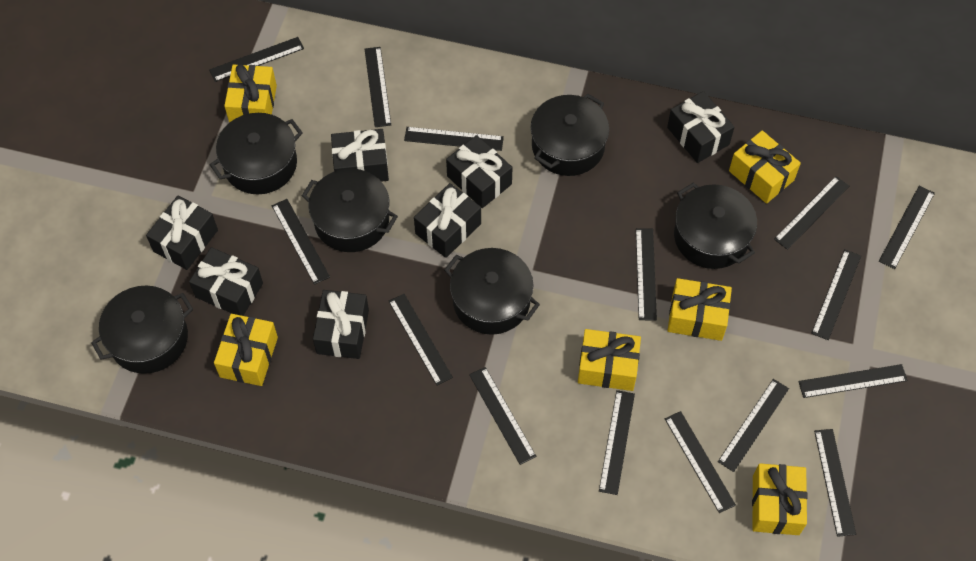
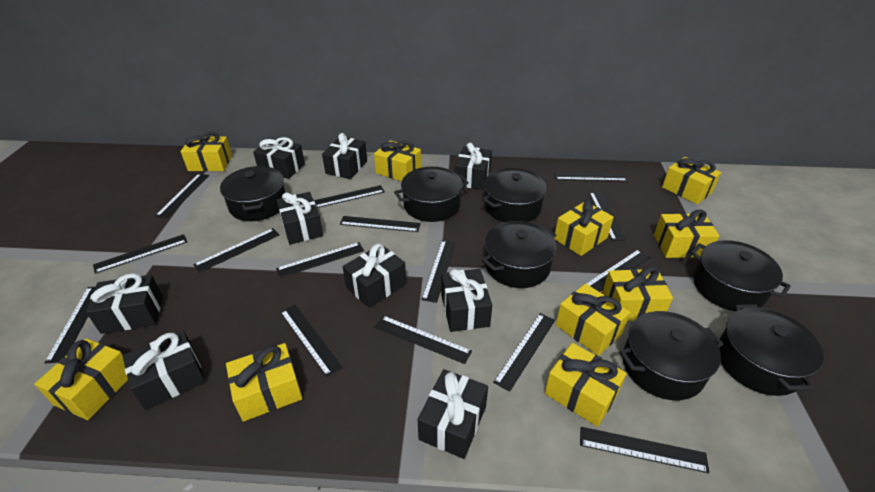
black gift: 7 -> 9
black pot: 6 -> 7
yellow gift: 6 -> 10

